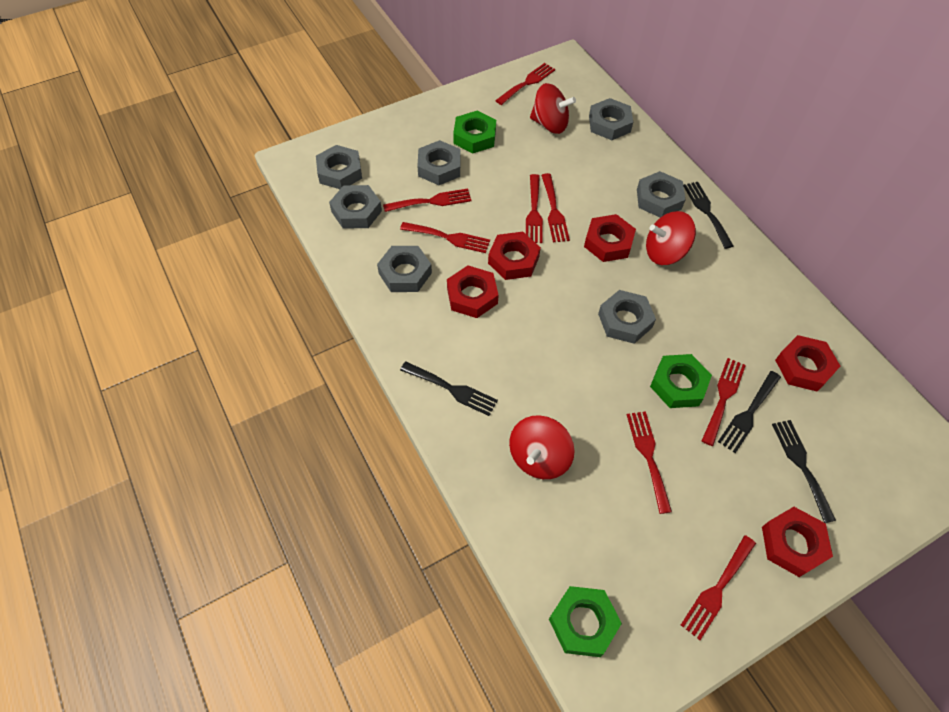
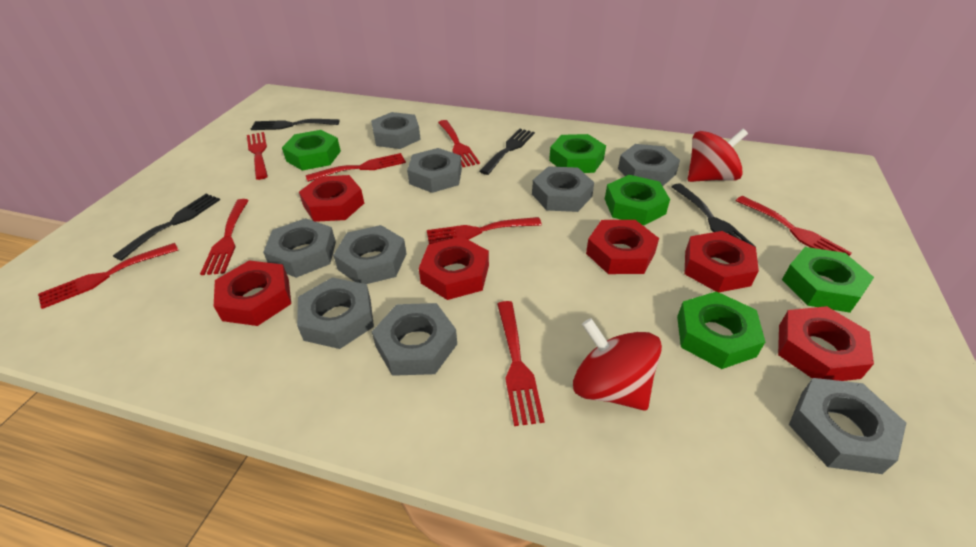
green nut: 3 -> 5
grey nut: 7 -> 9
red nut: 5 -> 6
red spinning top: 3 -> 2

